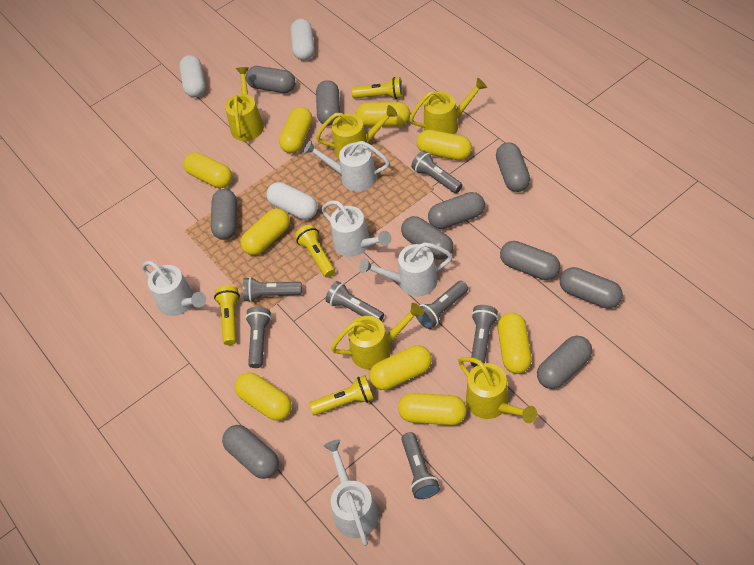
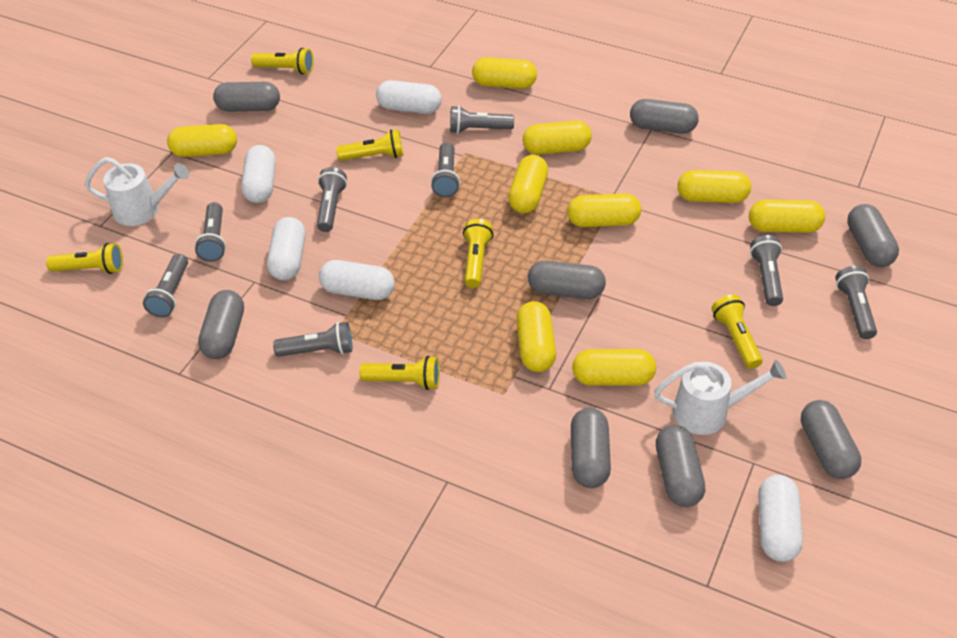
grey capsule: 10 -> 8
grey flashlight: 7 -> 8
white capsule: 3 -> 5
white watering can: 5 -> 2
yellow flashlight: 4 -> 6
yellow watering can: 5 -> 0

